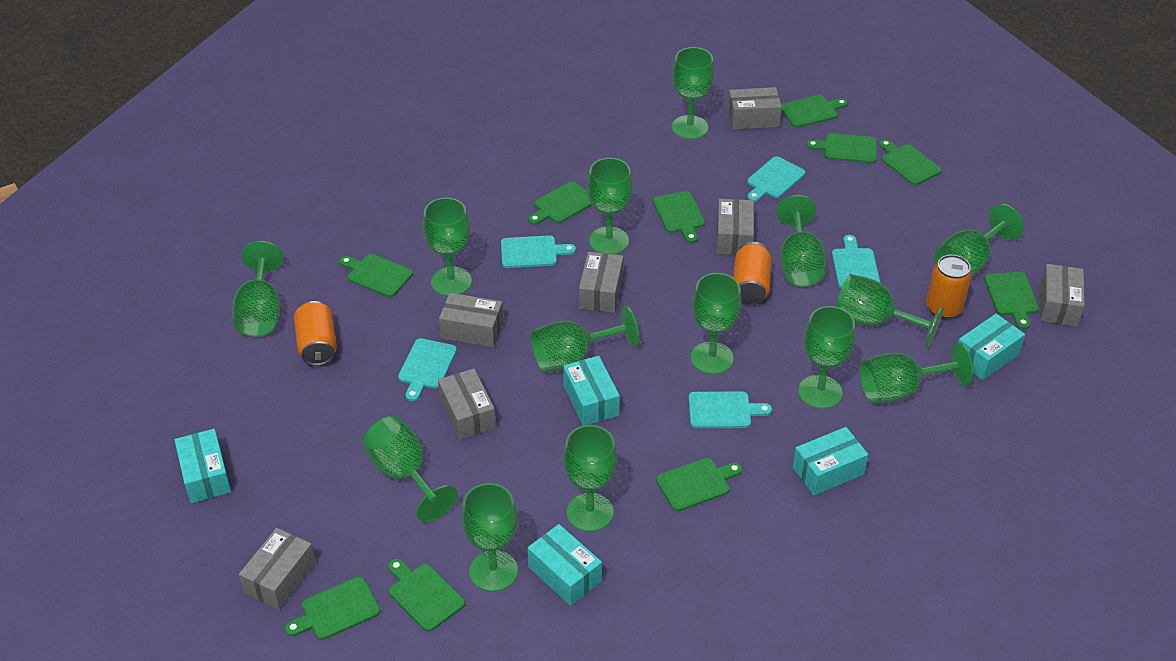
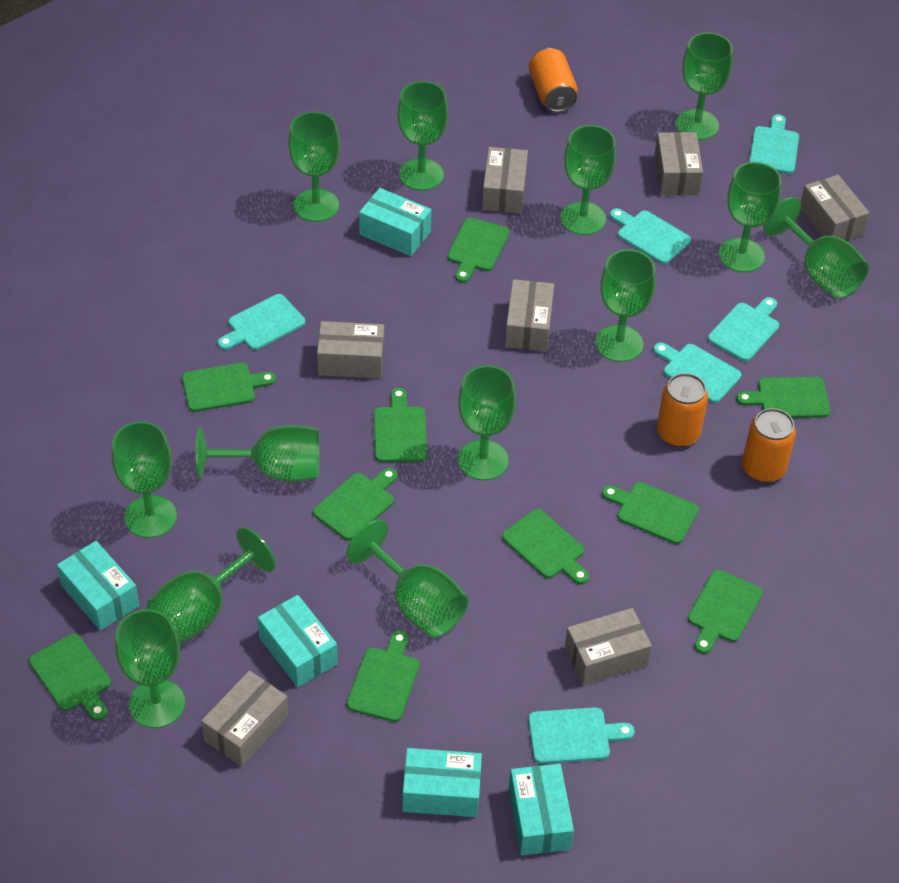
green goblet: 14 -> 13
turquoise cutting board: 5 -> 6

